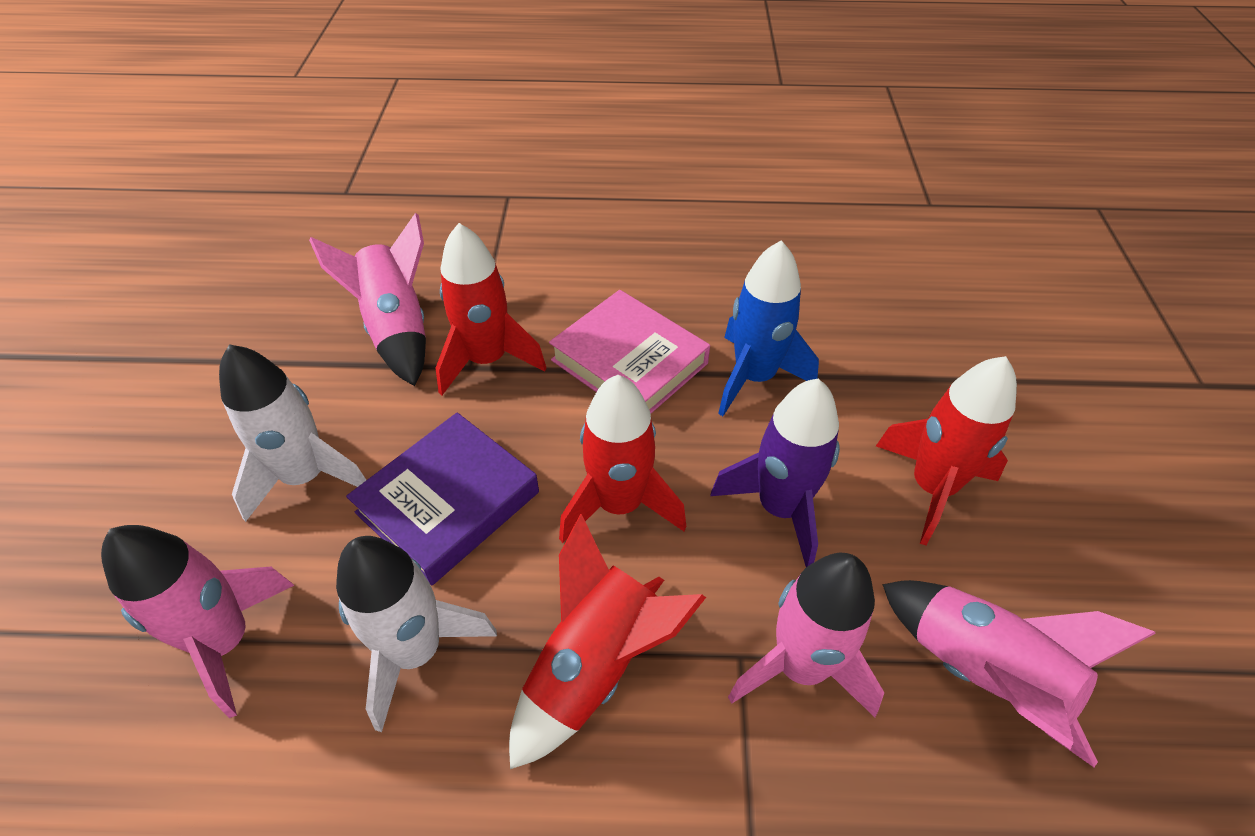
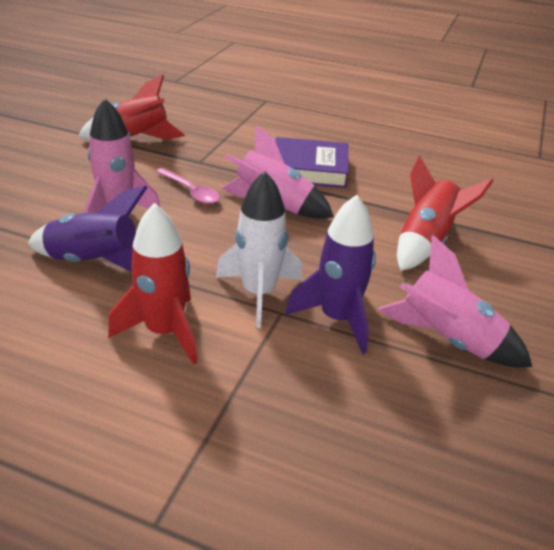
blue rocket: 1 -> 0
pink book: 1 -> 0
pink rocket: 4 -> 3
pink spoon: 0 -> 1
purple rocket: 1 -> 2
red rocket: 4 -> 3
white rocket: 2 -> 1

